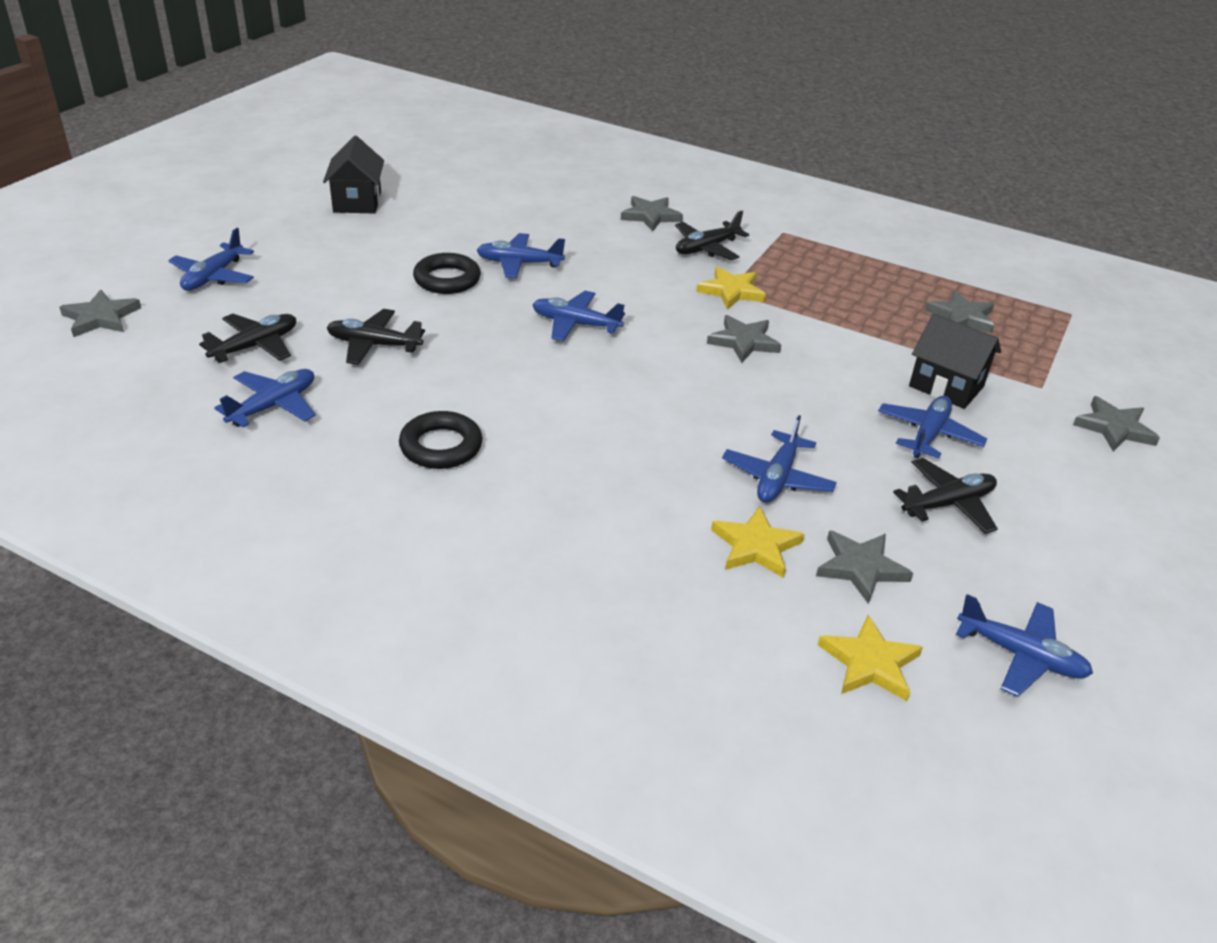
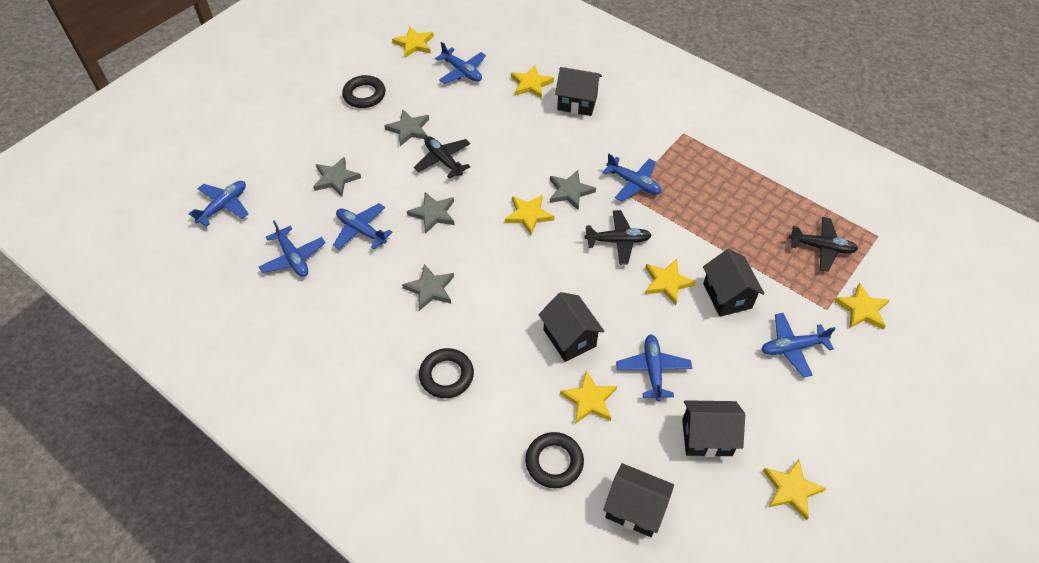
black house: 2 -> 5
black plane: 4 -> 3
black ring: 2 -> 3
grey star: 6 -> 5
yellow star: 3 -> 7

